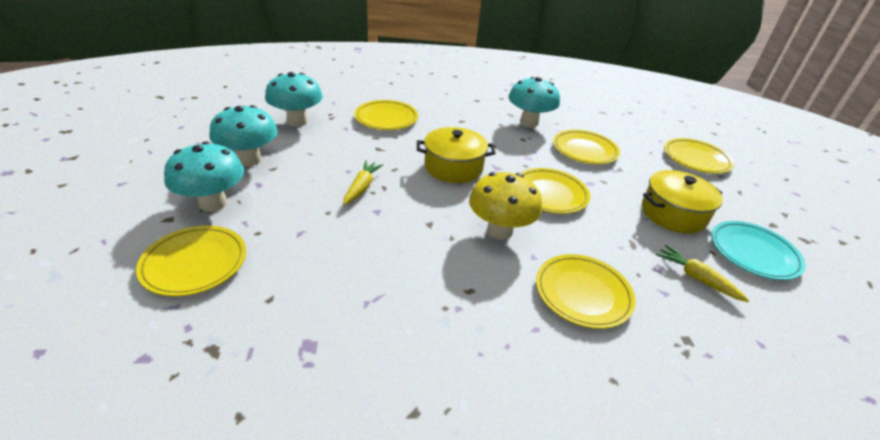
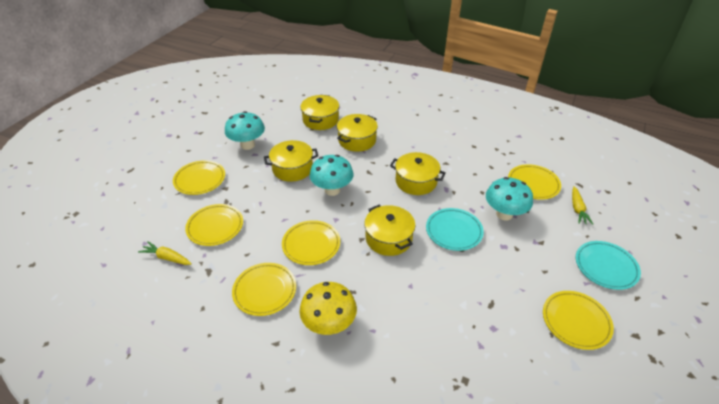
turquoise mushroom: 4 -> 3
turquoise plate: 1 -> 2
yellow pot: 2 -> 5

